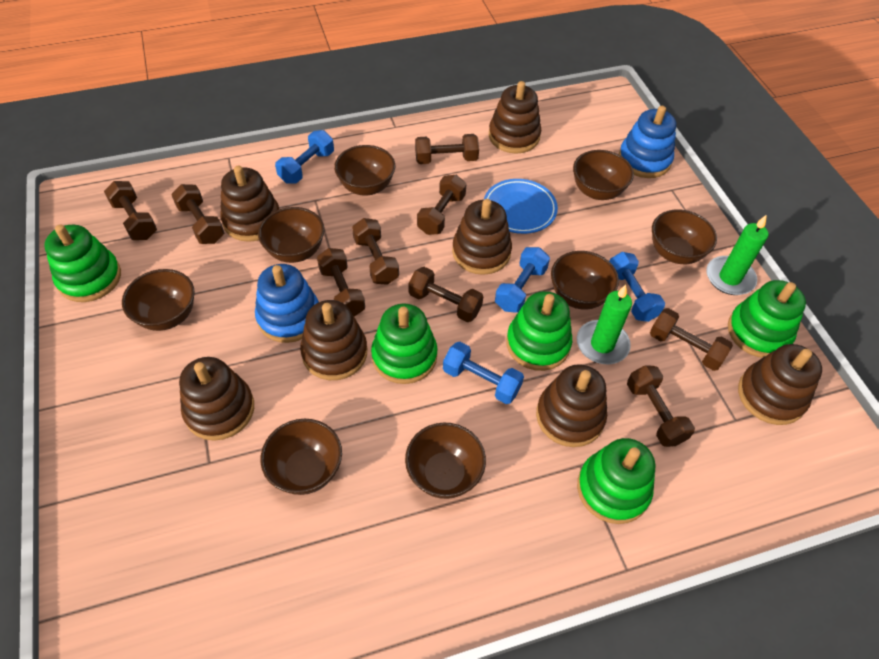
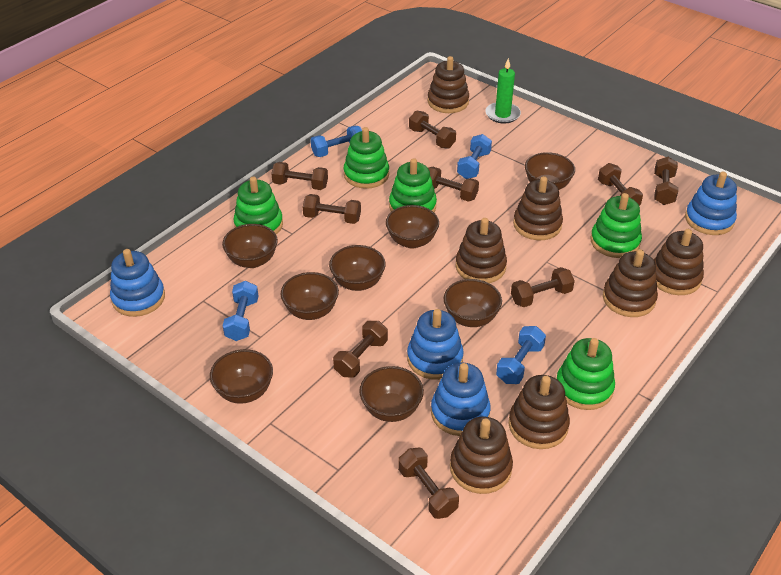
blue plate: 1 -> 0
blue stacking toy: 2 -> 4
green candle: 2 -> 1

